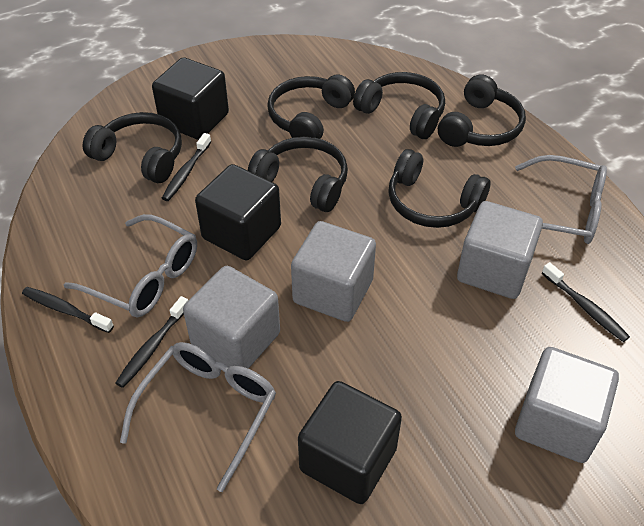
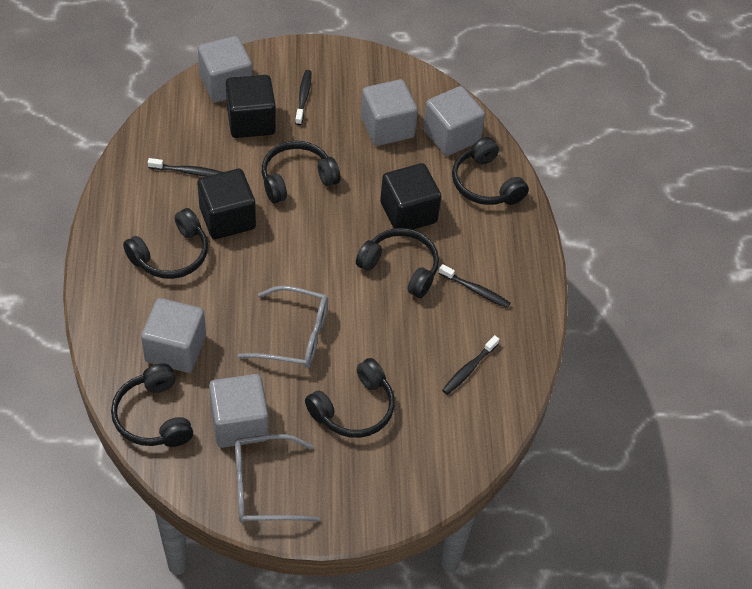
grey cube: 4 -> 5
grey glasses: 3 -> 2

